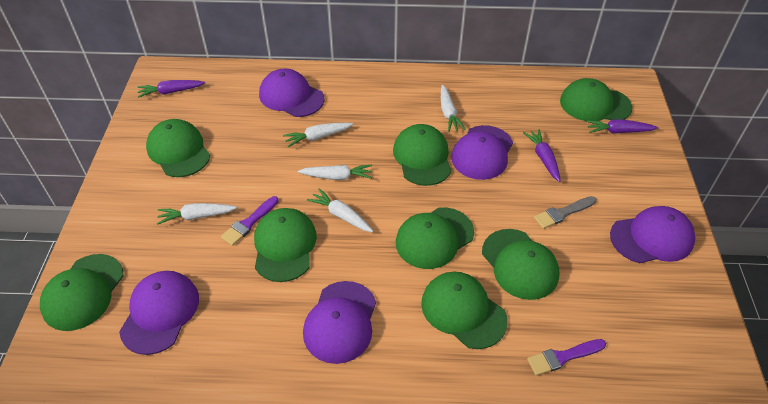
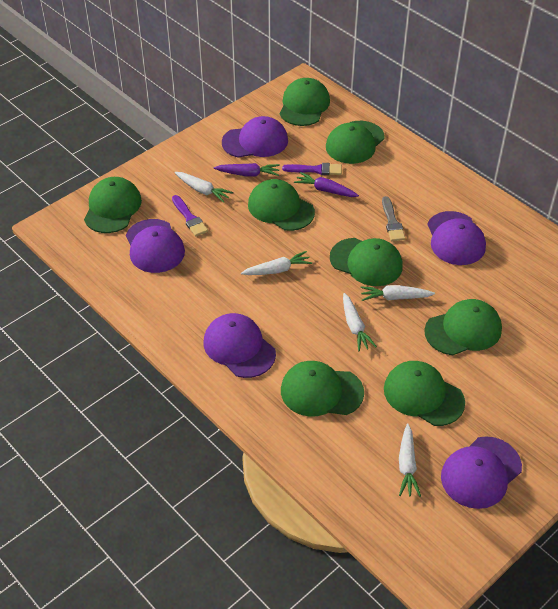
purple carrot: 3 -> 2

